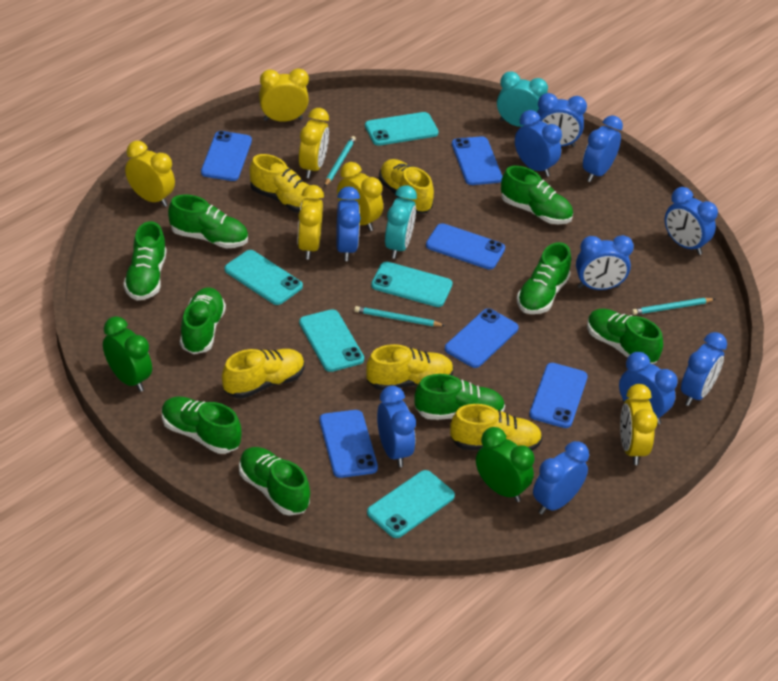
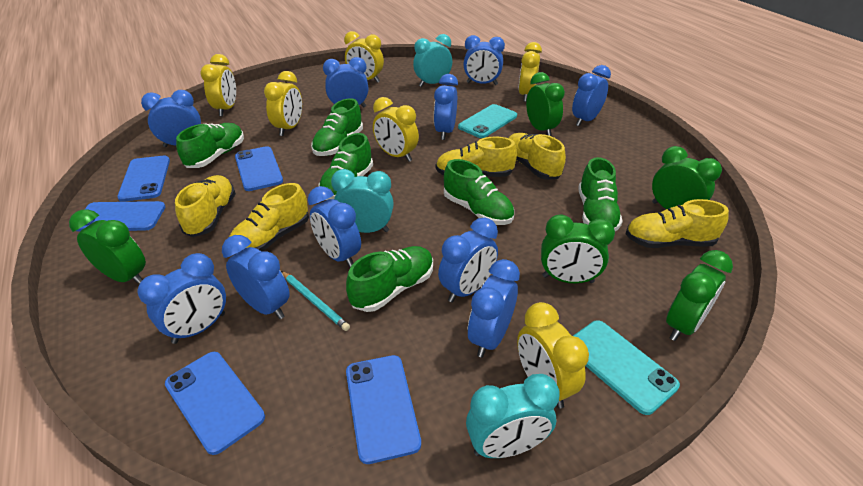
blue phone: 6 -> 5
green clock: 2 -> 5
green shoe: 9 -> 6
turquoise clock: 2 -> 3
turquoise pencil: 3 -> 1
turquoise phone: 5 -> 2

